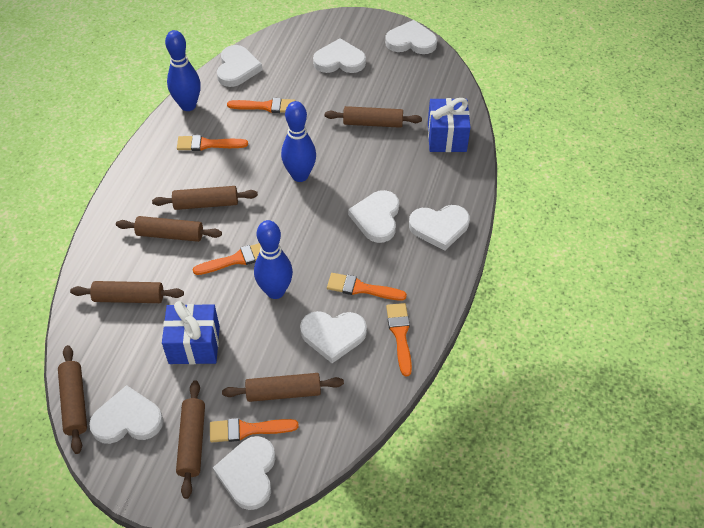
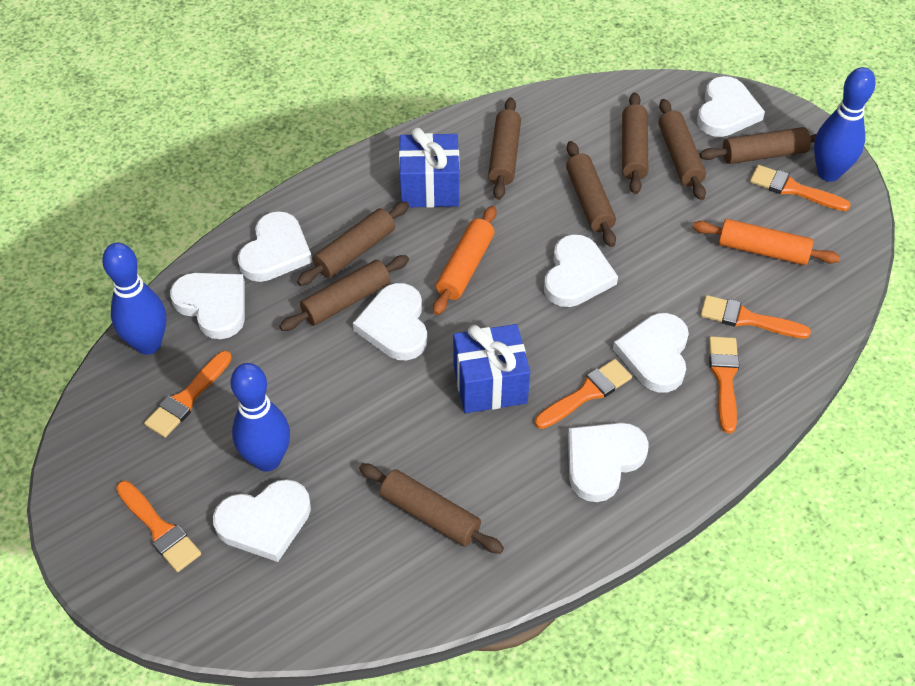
brown rolling pin: 7 -> 8
orange rolling pin: 0 -> 2

